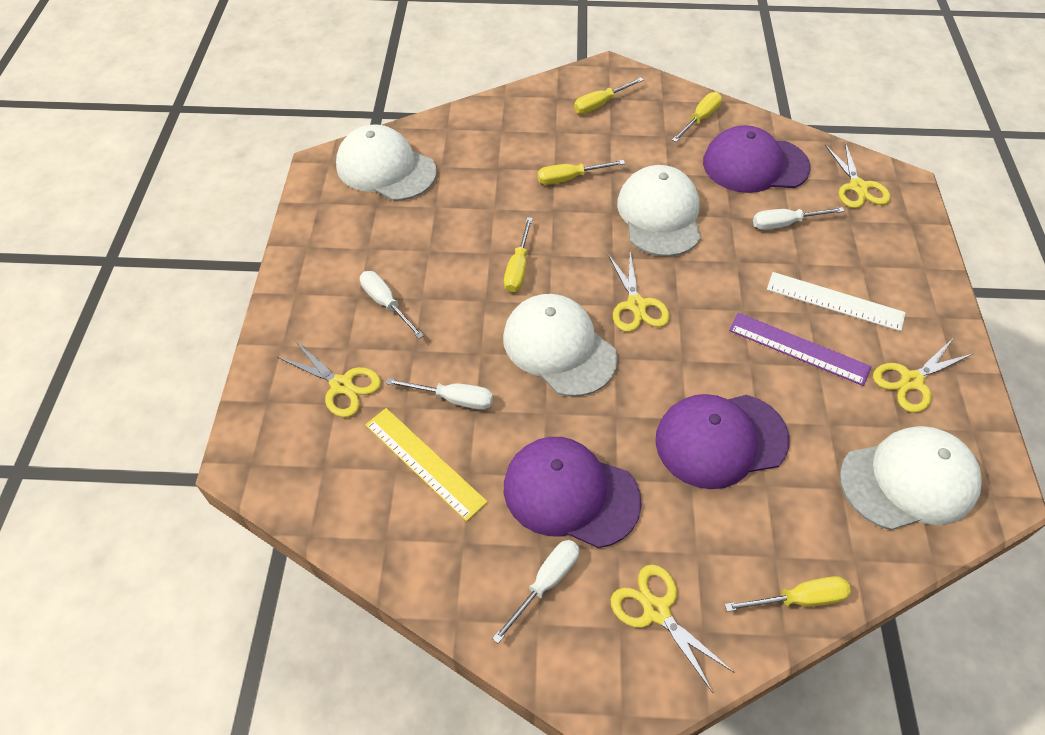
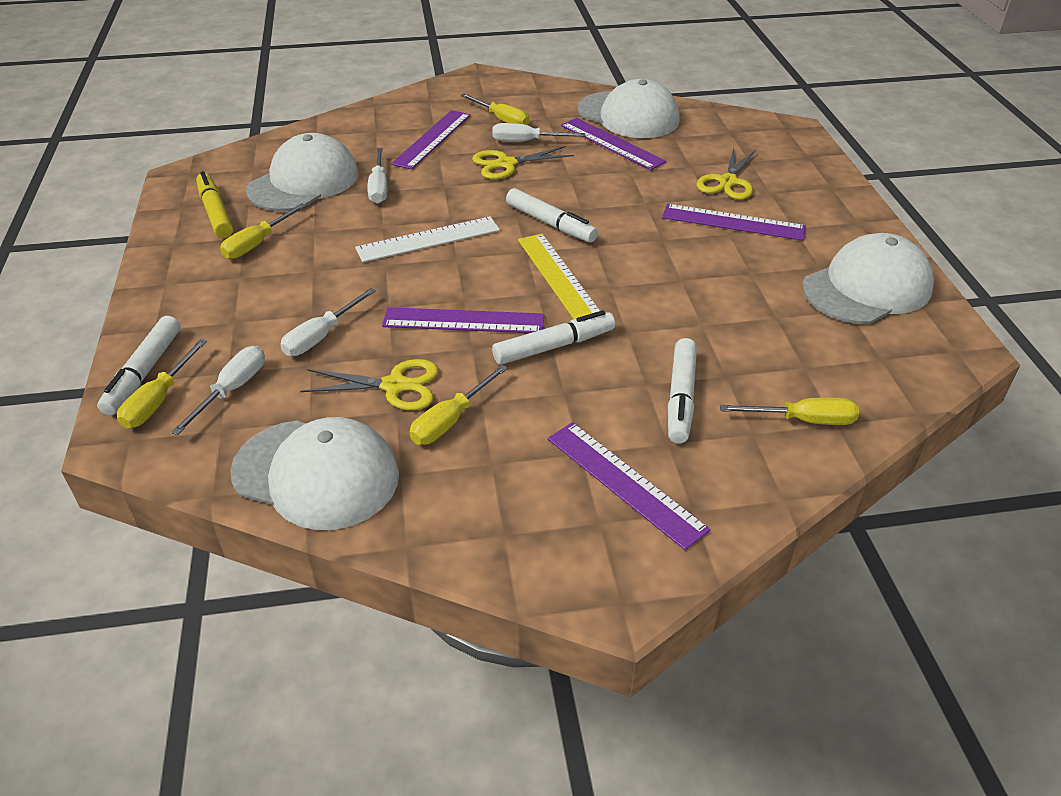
purple cap: 3 -> 0
purple ruler: 1 -> 5
white marker: 0 -> 4
yellow marker: 0 -> 1
yellow scissors: 5 -> 3

